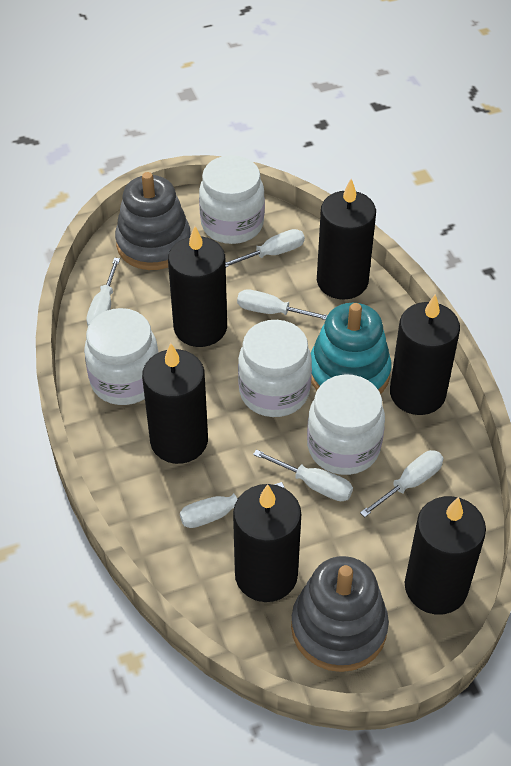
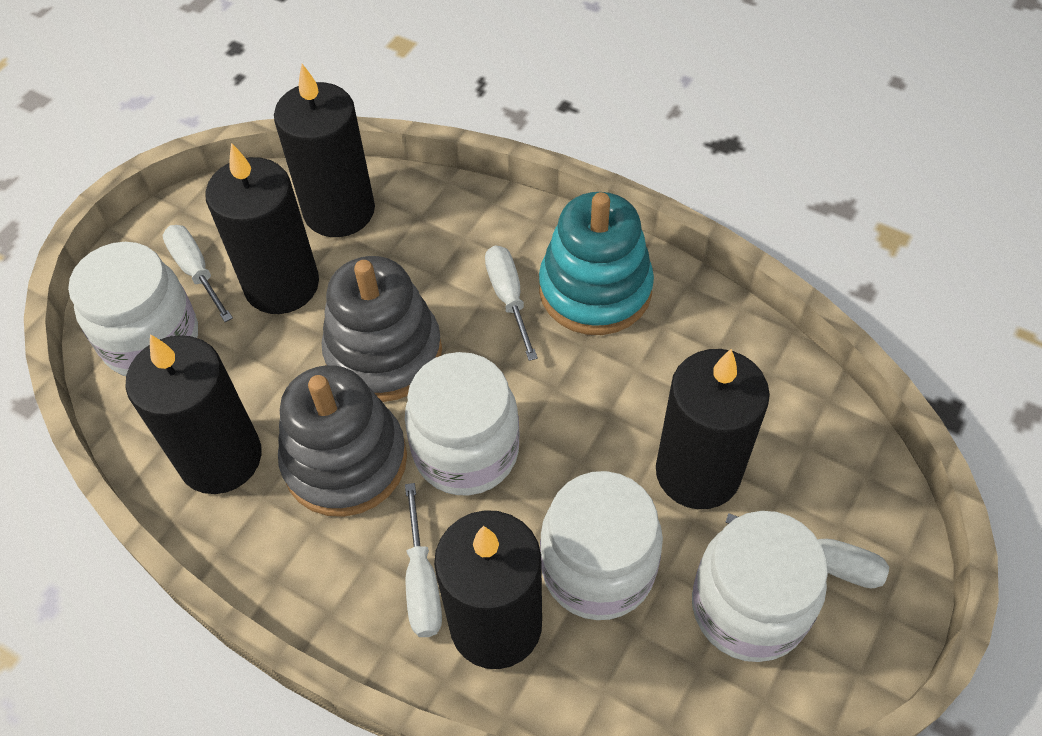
black candle: 6 -> 5
white screwdriver: 6 -> 4

